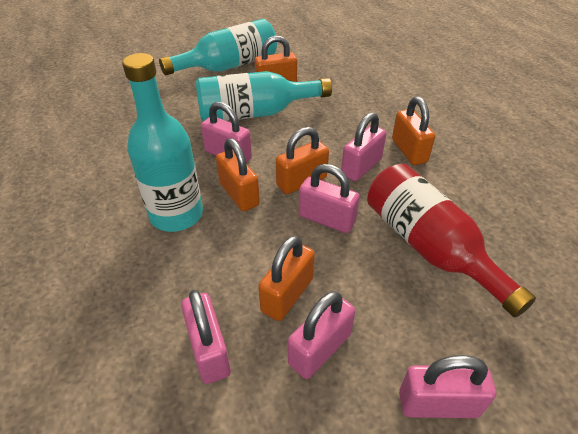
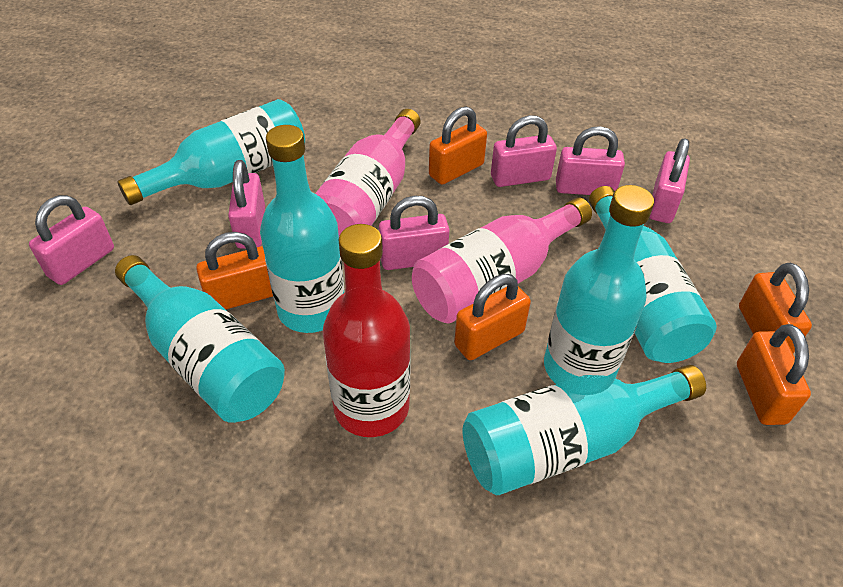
pink bottle: 0 -> 2
turquoise bottle: 3 -> 6

